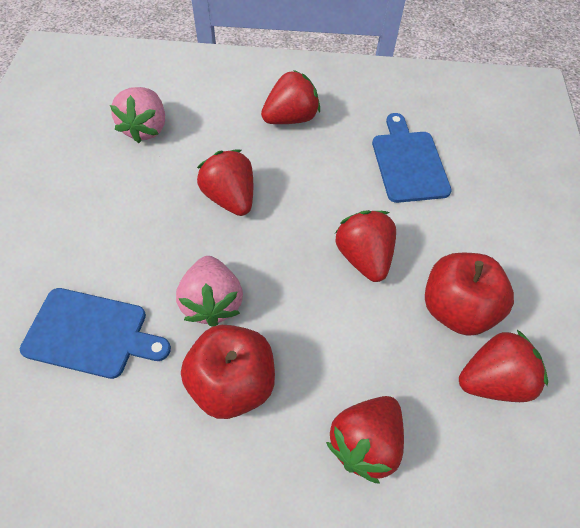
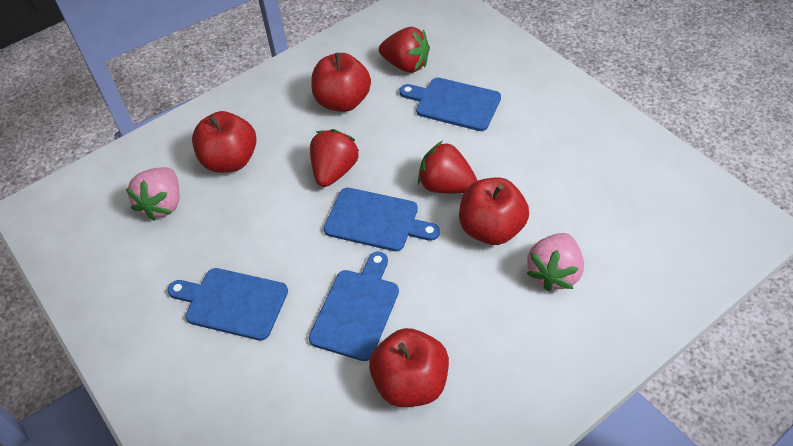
blue cutting board: 2 -> 4
red apple: 2 -> 4
red strawberry: 5 -> 3

